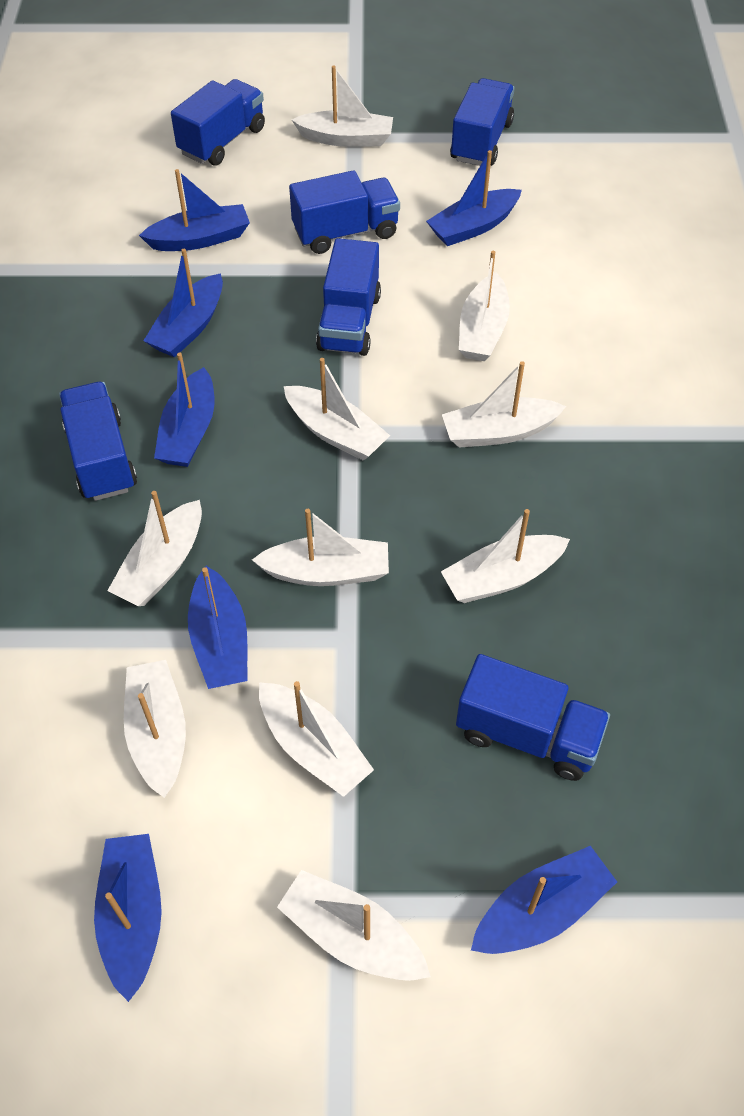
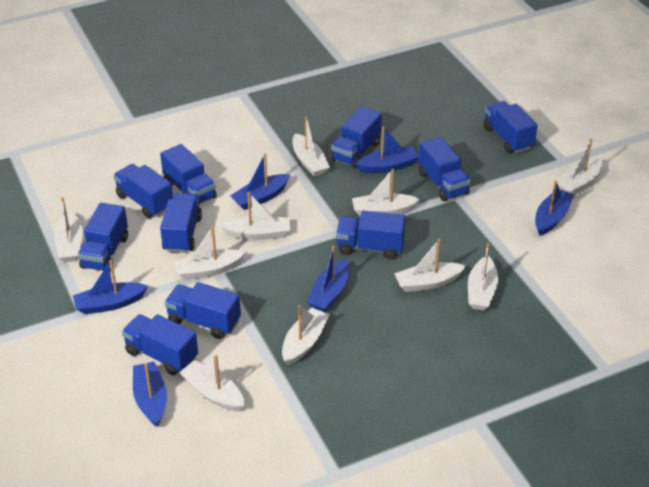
blue boat: 7 -> 6
blue truck: 6 -> 10

